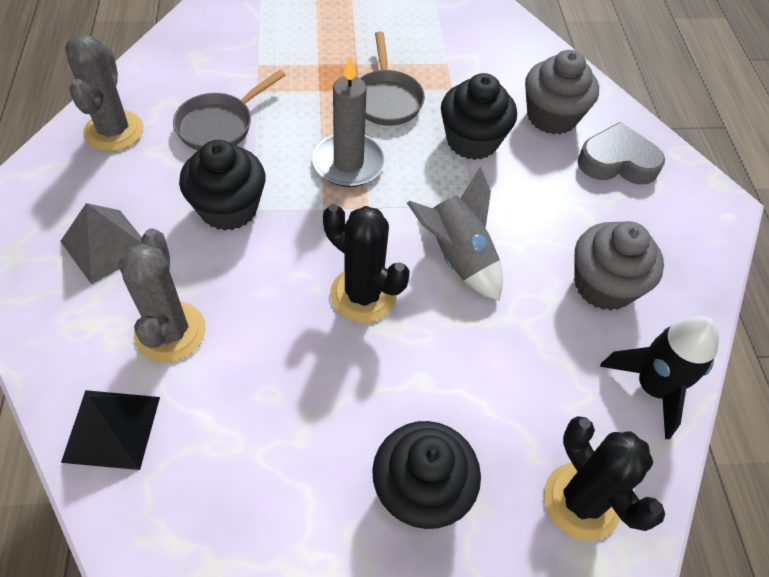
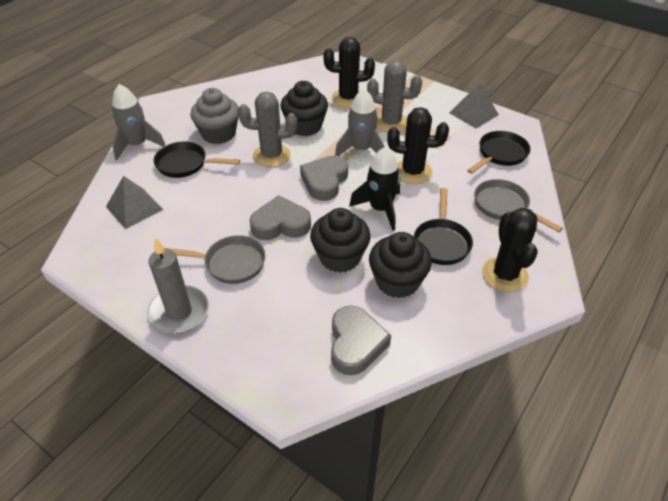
black cactus: 2 -> 3
black pan: 0 -> 3
black pyramid: 1 -> 0
grey cupcake: 2 -> 1
grey heart: 1 -> 3
grey pyramid: 1 -> 2
grey rocket: 1 -> 2

